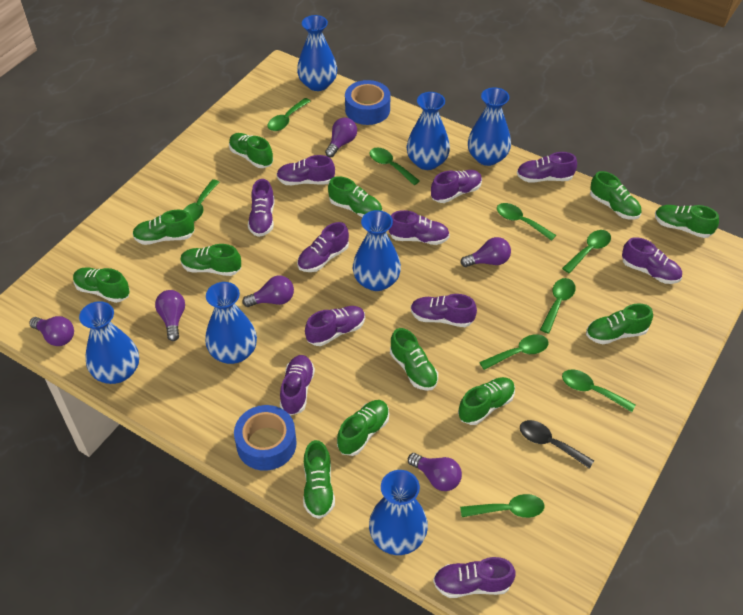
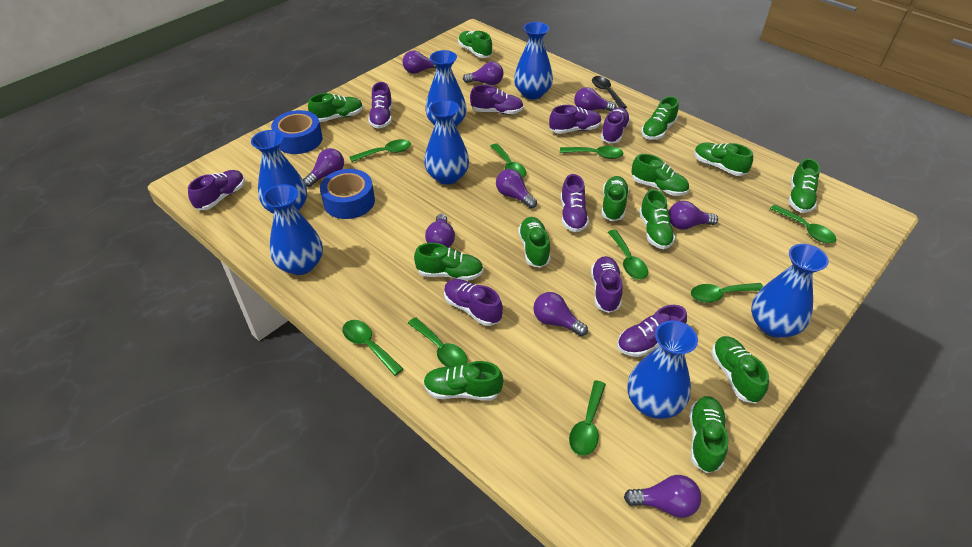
green shoe: 12 -> 13
purple light bulb: 6 -> 9
purple shoe: 11 -> 9

